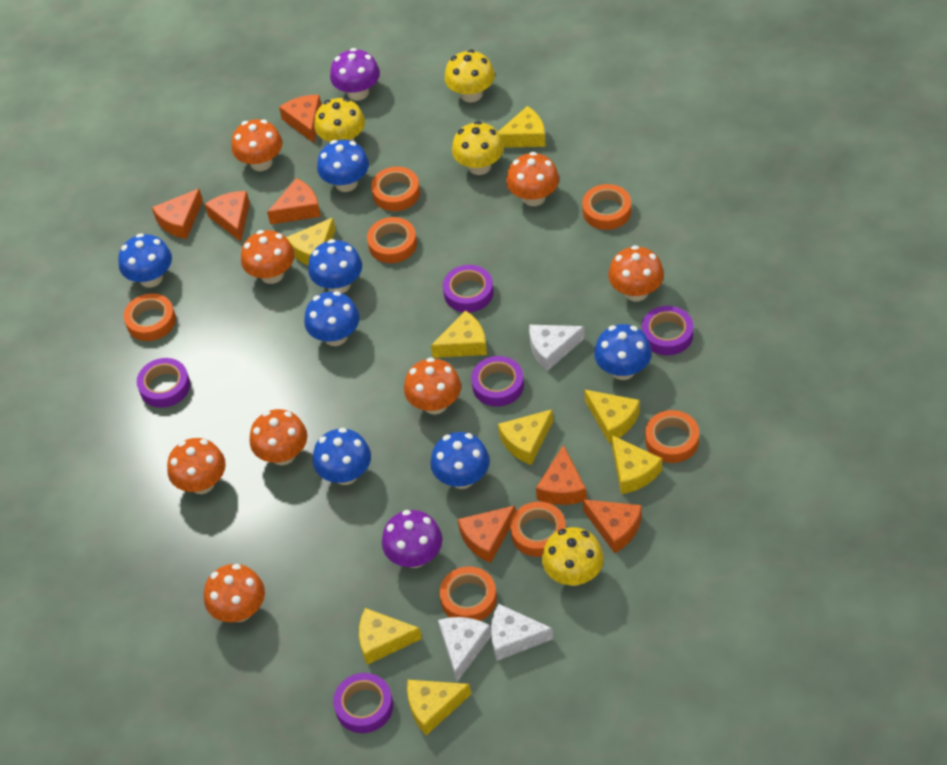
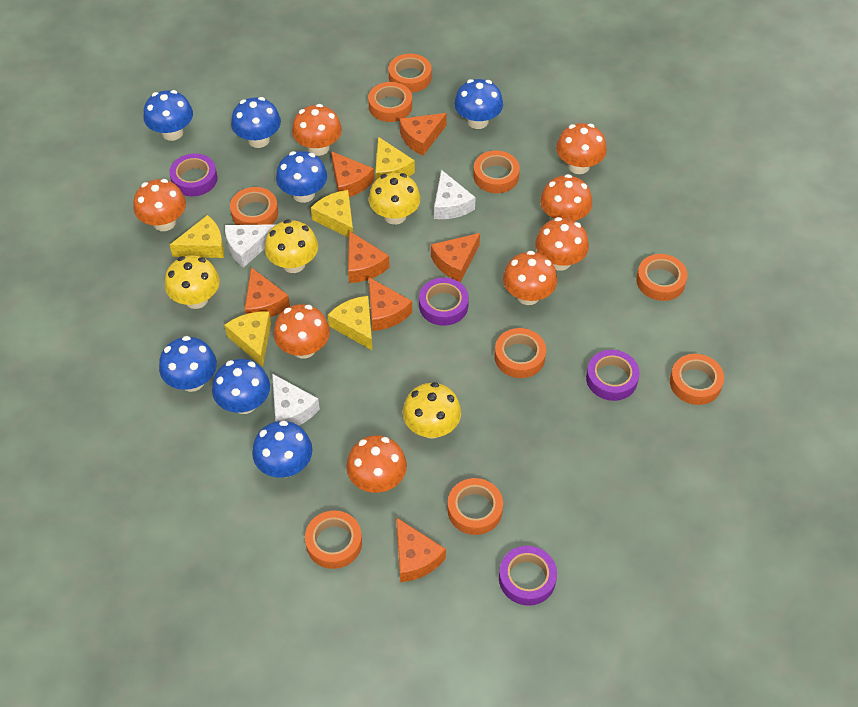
orange tape: 7 -> 9
purple mushroom: 2 -> 0
purple tape: 5 -> 4
yellow cheese: 8 -> 5

